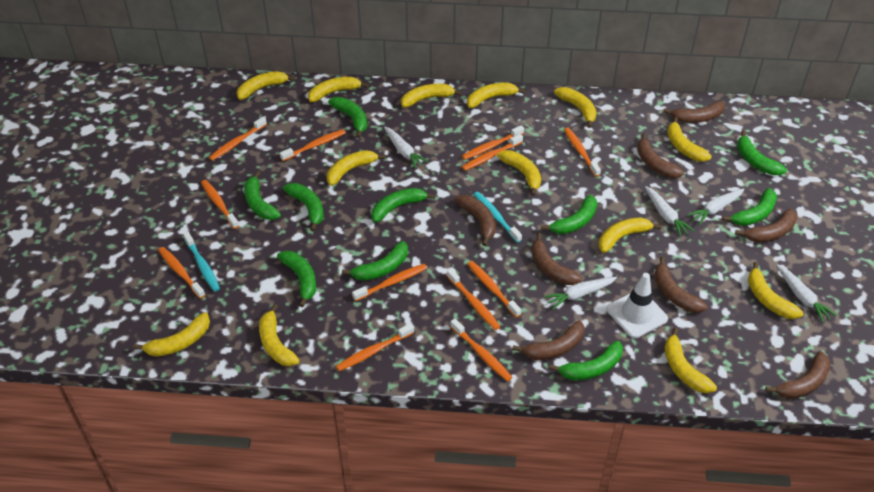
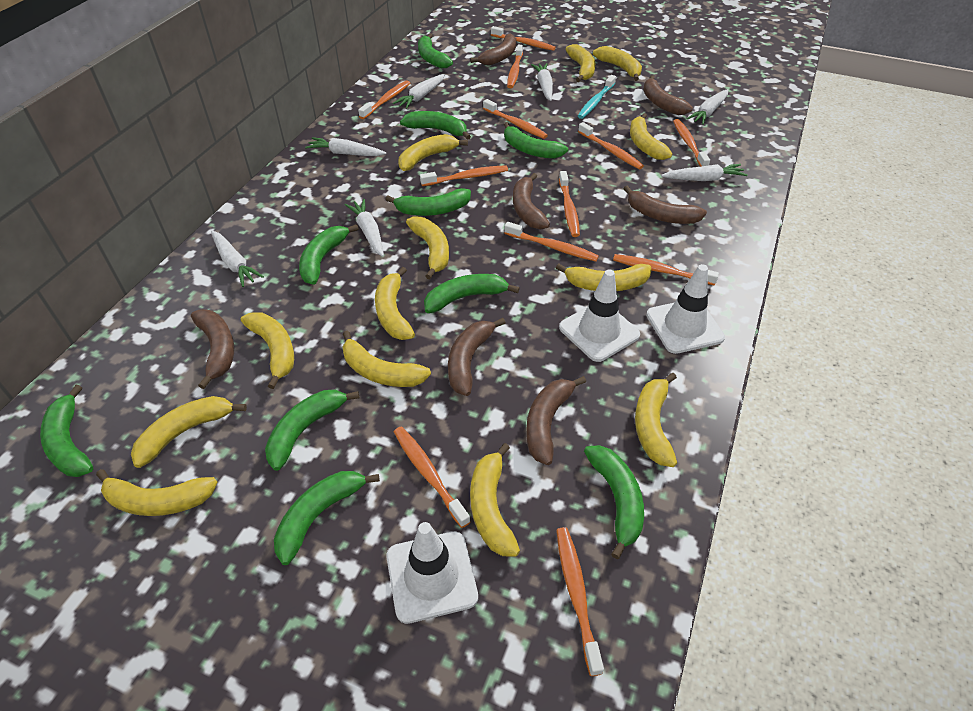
brown banana: 8 -> 7
turquoise toothbrush: 2 -> 1
white carrot: 5 -> 7
white traffic cone: 1 -> 3

